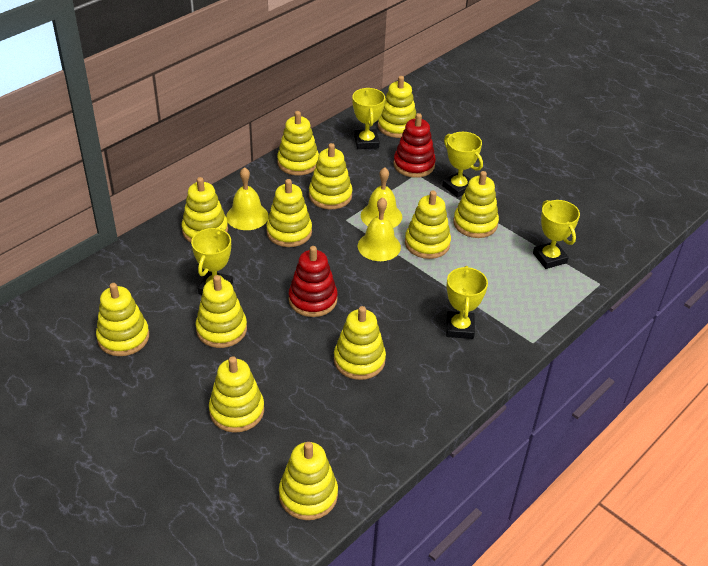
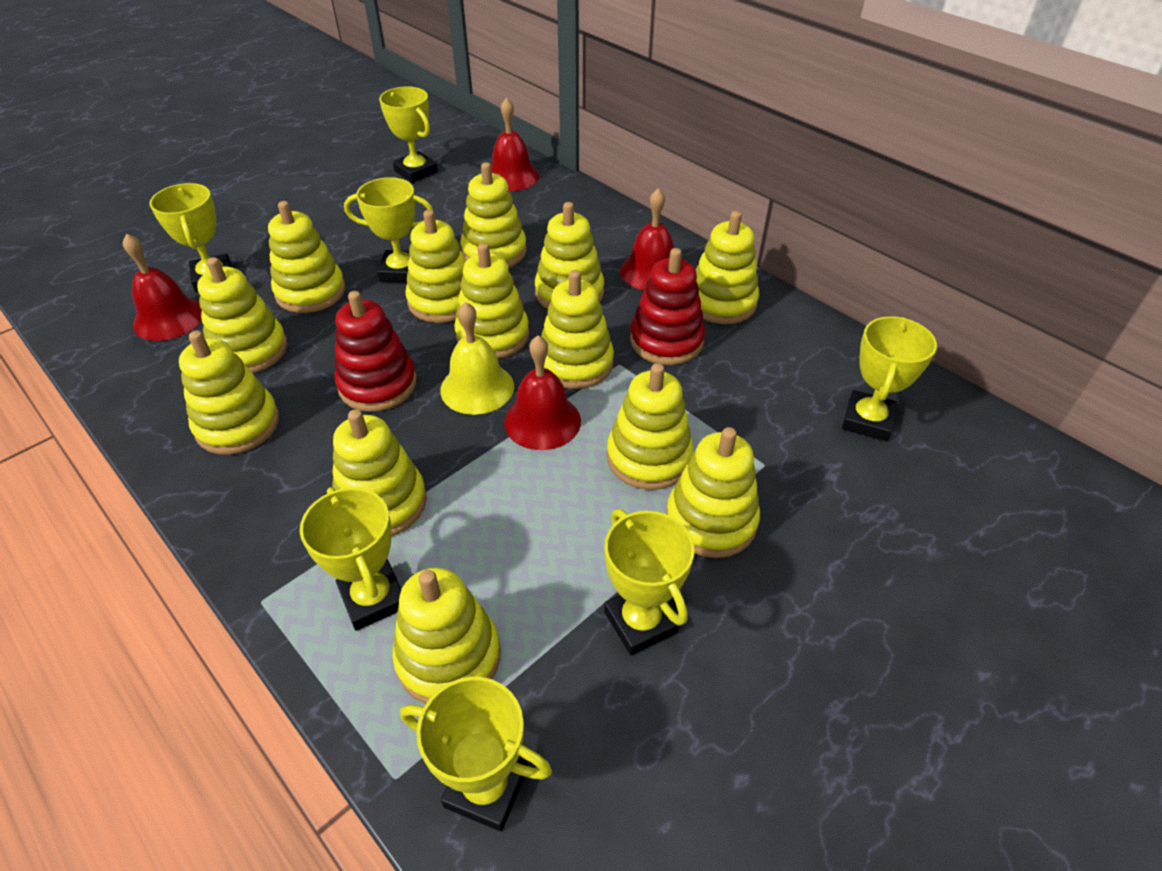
red bell: 0 -> 4
yellow bell: 3 -> 1
yellow stacking toy: 12 -> 13
yellow trophy: 5 -> 7

